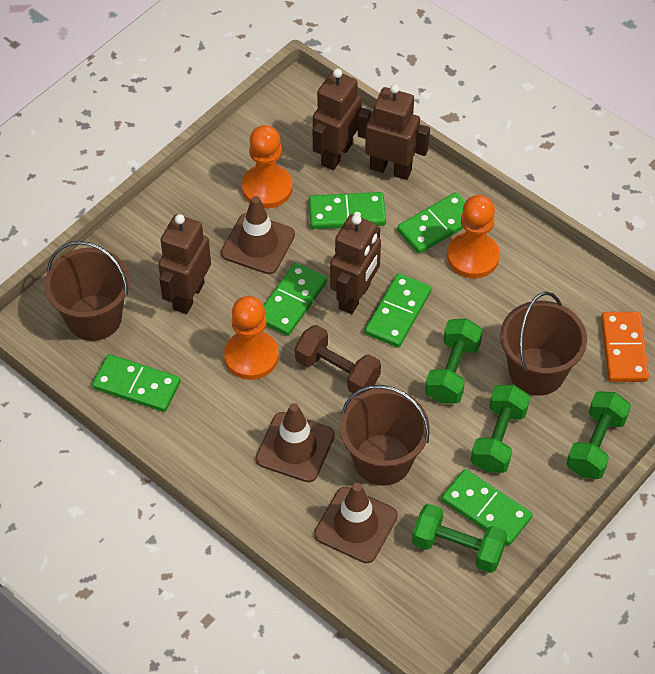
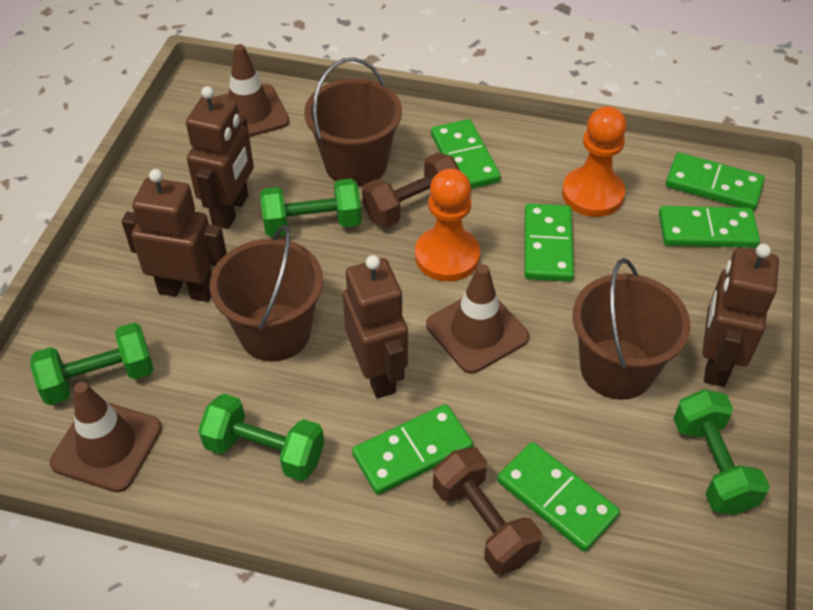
brown dumbbell: 1 -> 2
orange domino: 1 -> 0
orange pawn: 3 -> 2

